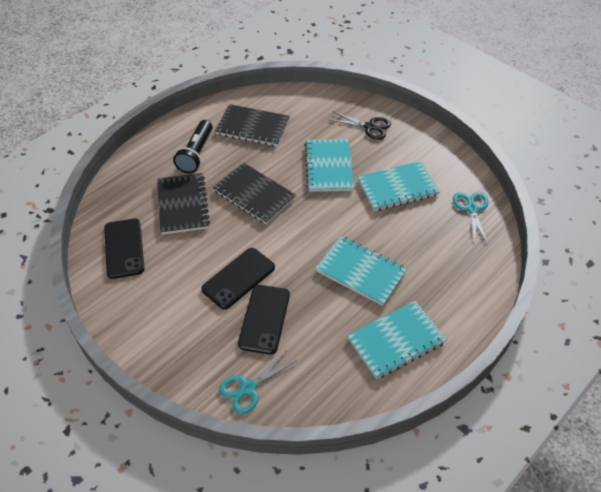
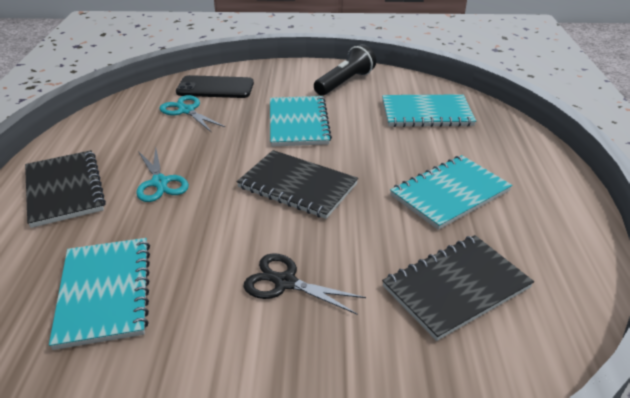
black phone: 3 -> 1

